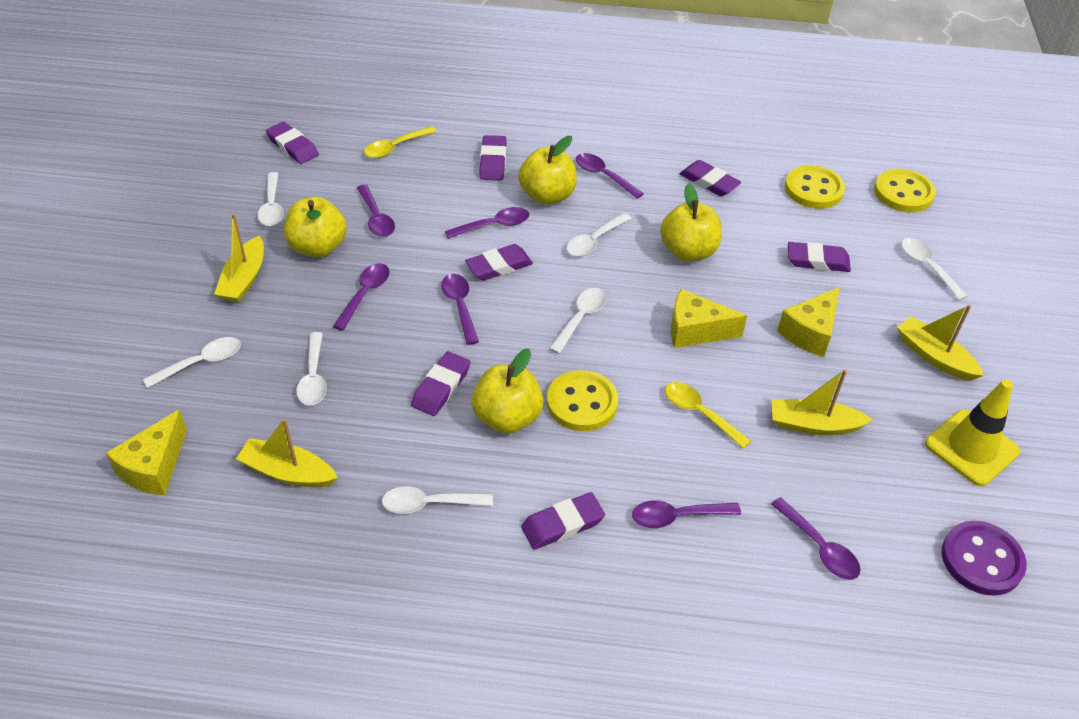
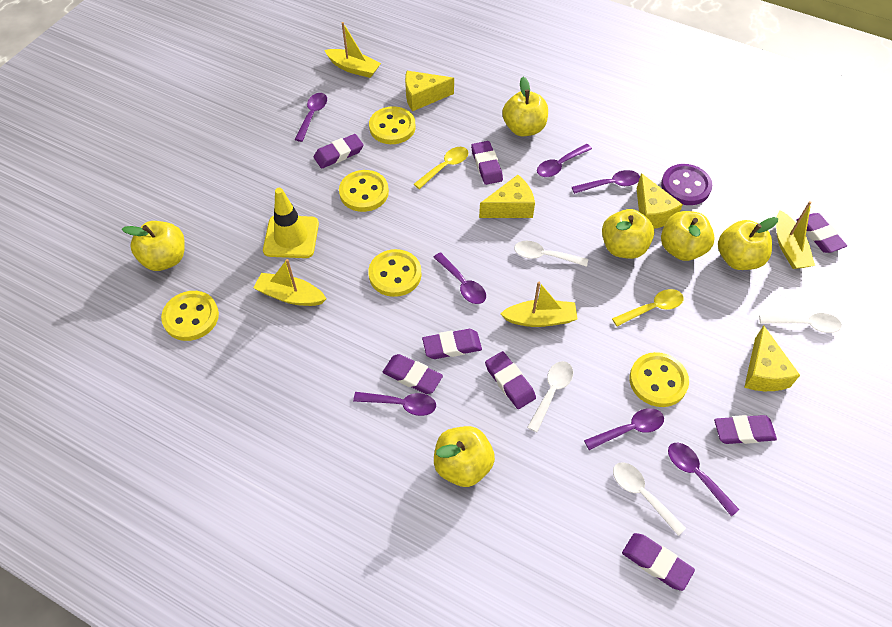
purple eraser: 7 -> 8
white spoon: 7 -> 4
yellow apple: 4 -> 6
yellow button: 3 -> 5
yellow cheese: 3 -> 4

